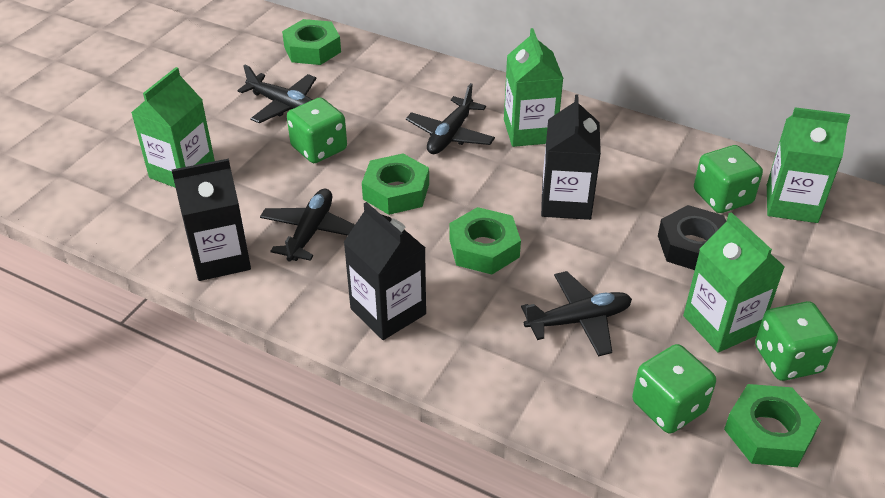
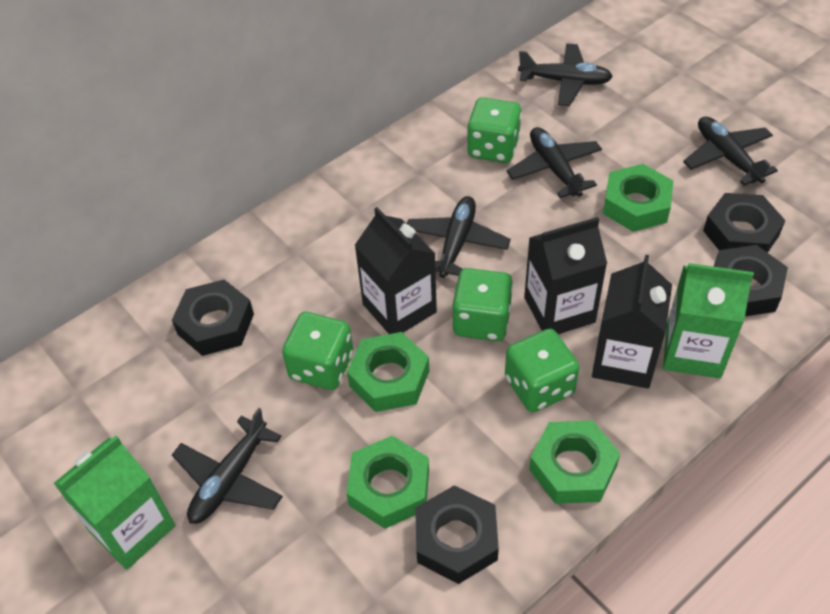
black nut: 1 -> 4
black plane: 4 -> 5
green carton: 4 -> 2

